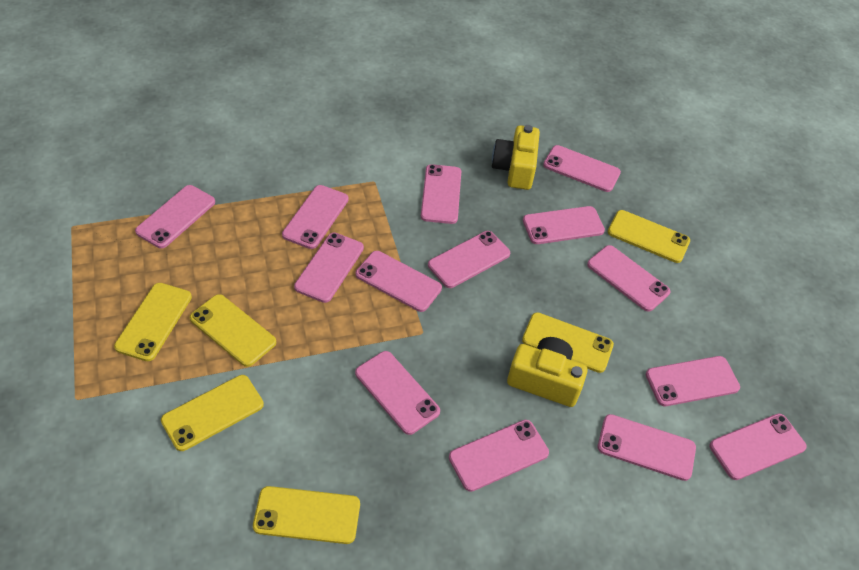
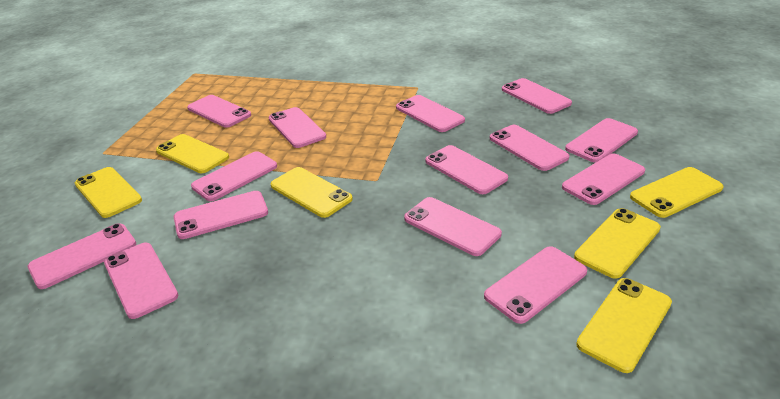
yellow camera: 2 -> 0

